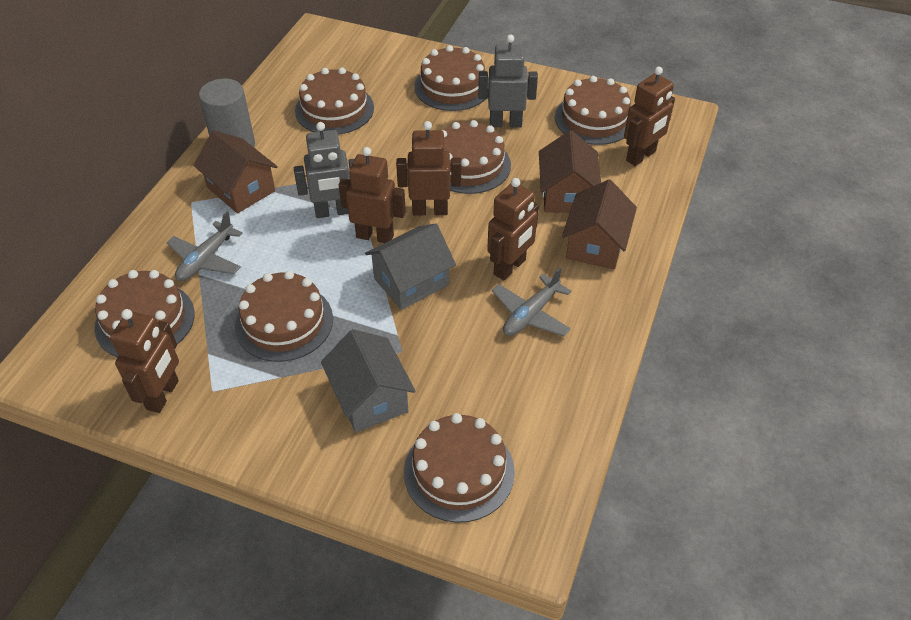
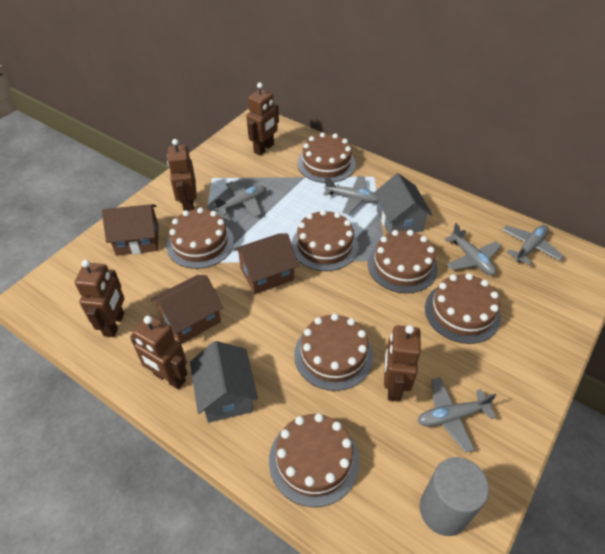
grey plane: 2 -> 5
grey robot: 2 -> 0

